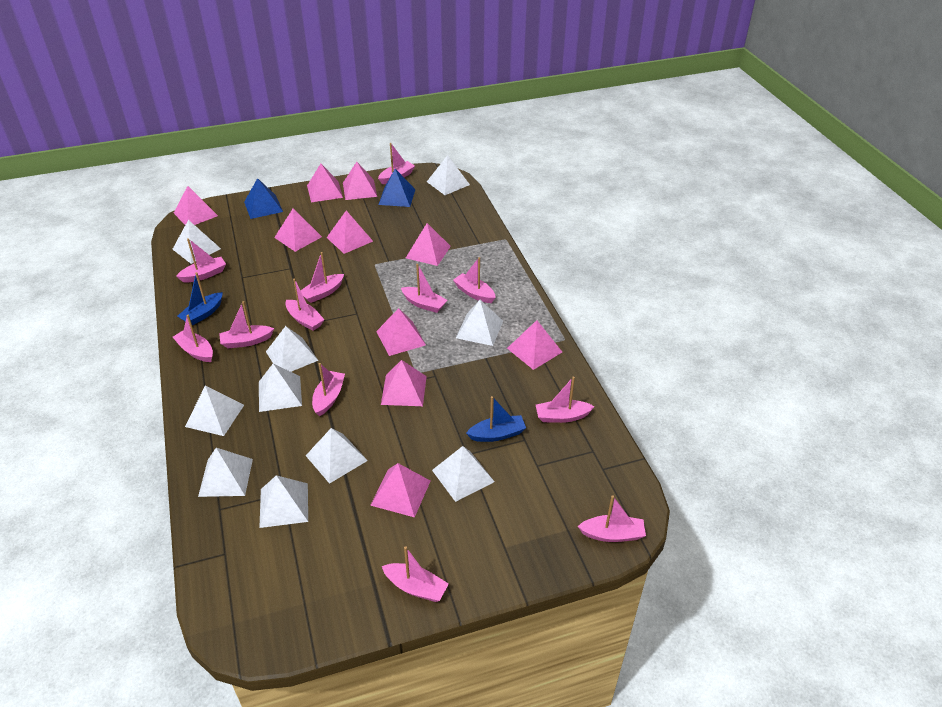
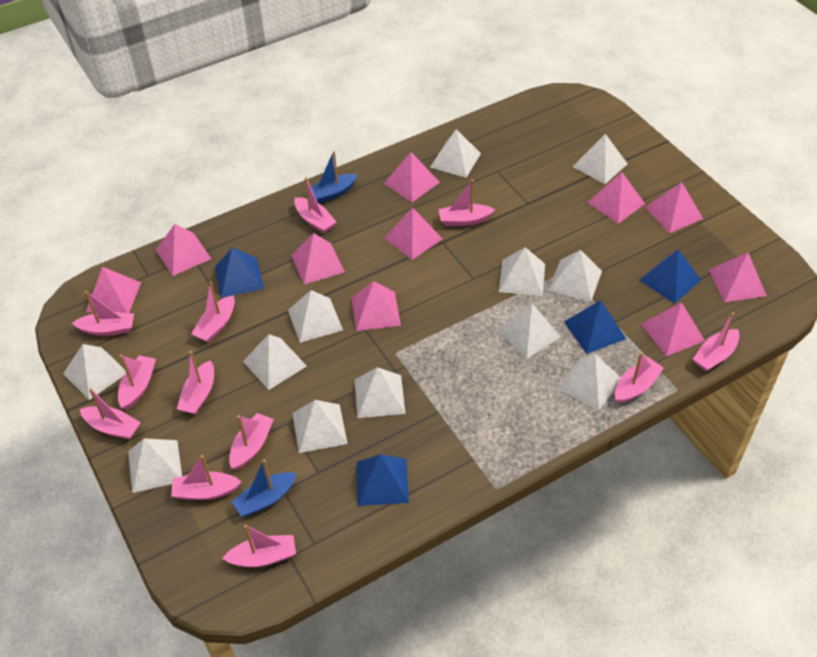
blue pyramid: 2 -> 4
white pyramid: 10 -> 12

